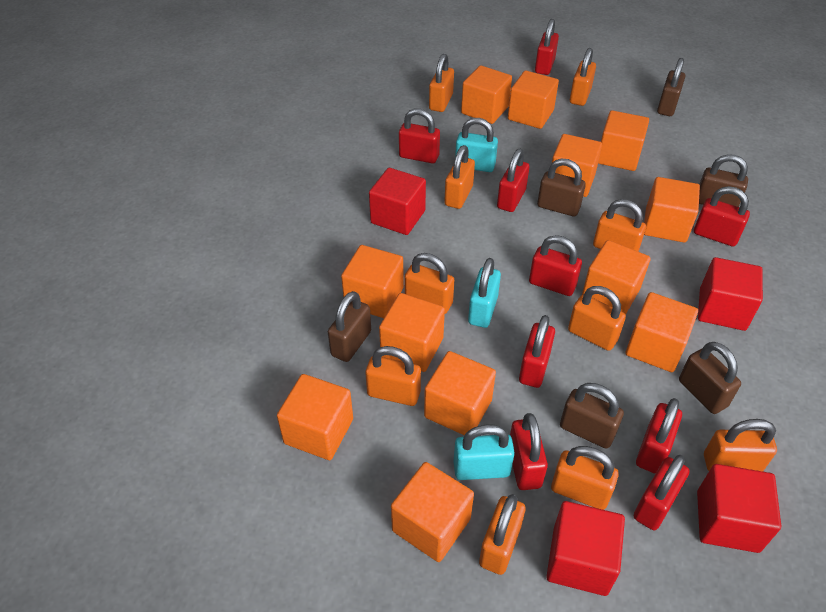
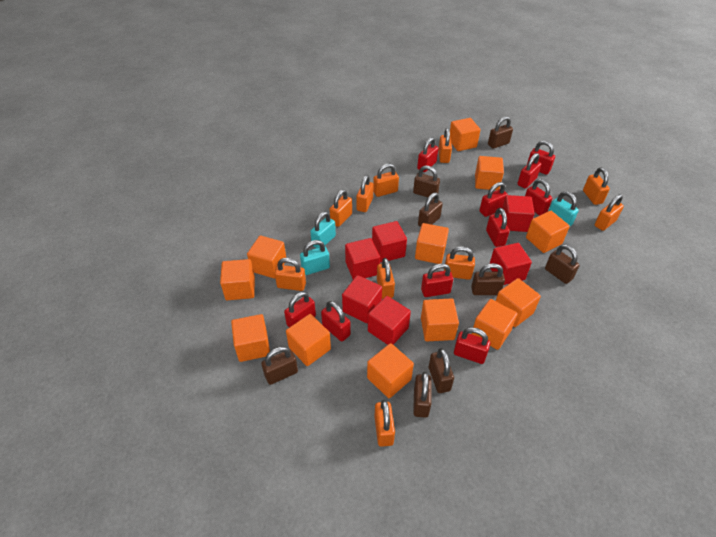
brown padlock: 6 -> 8
red cube: 4 -> 6
red padlock: 9 -> 10

